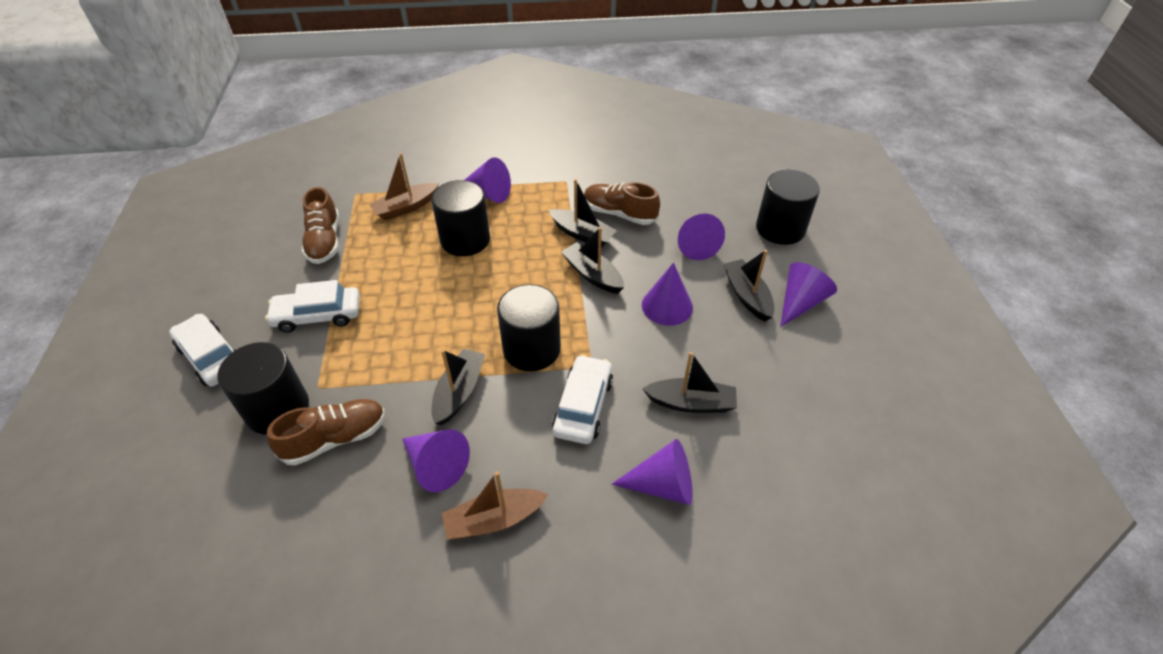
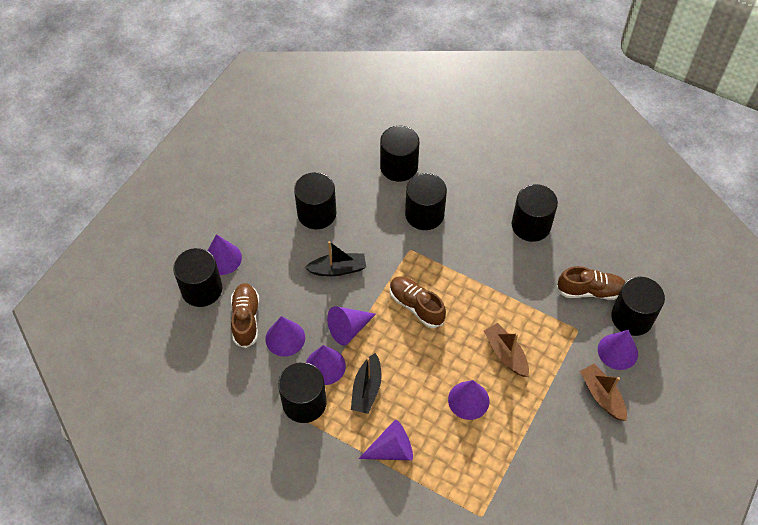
black boat: 5 -> 2
black cylinder: 4 -> 7
purple cone: 6 -> 7
white car: 3 -> 0

